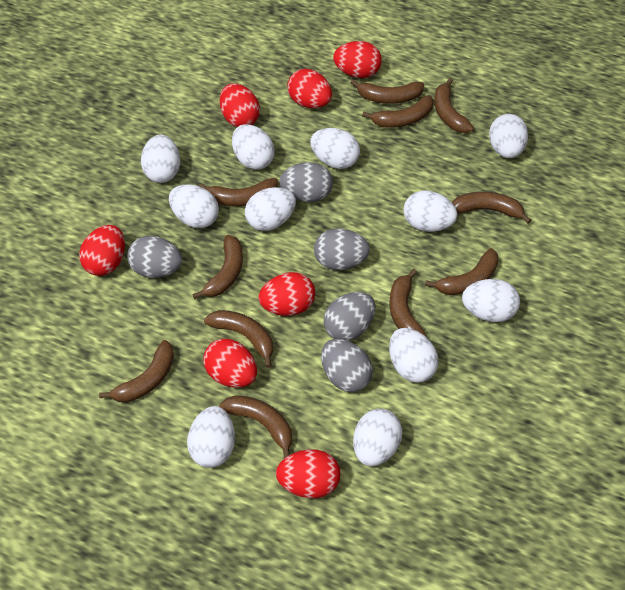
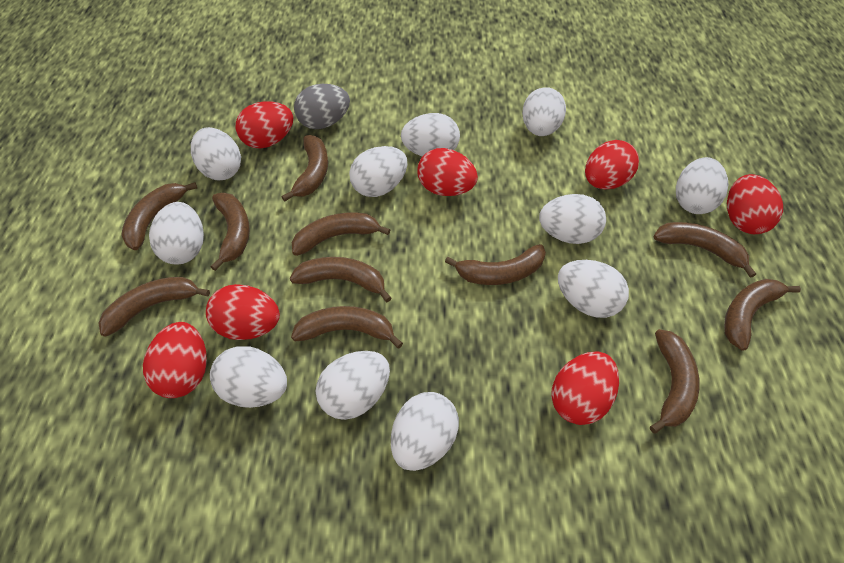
grey egg: 5 -> 1

